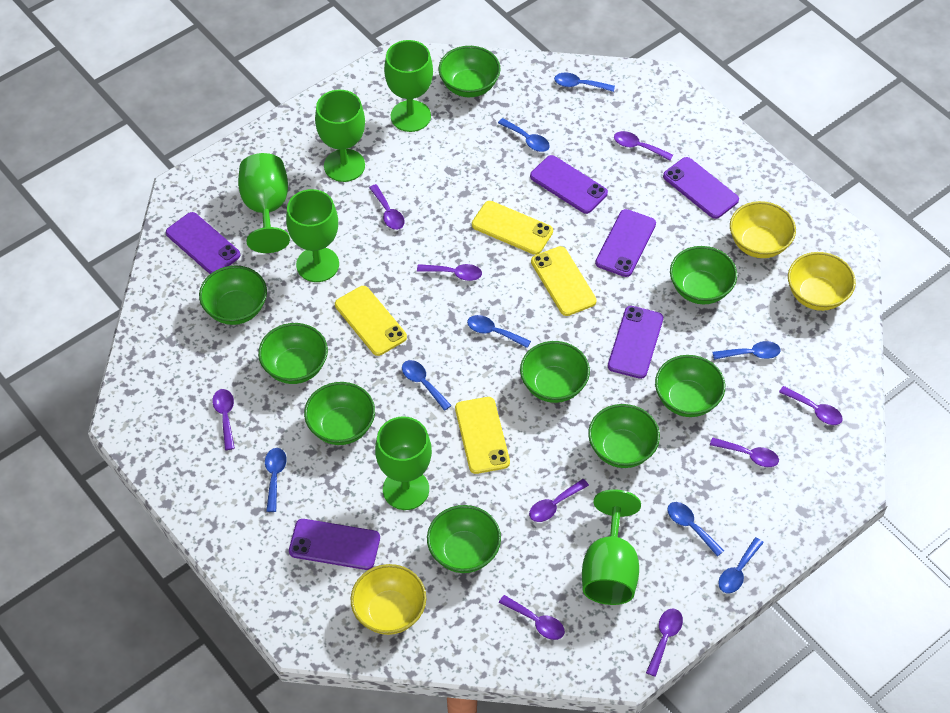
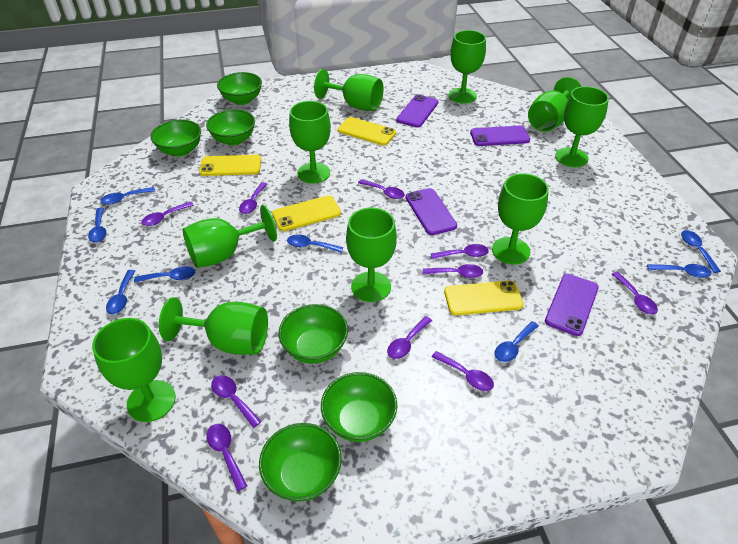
green bowl: 9 -> 6
green goblet: 6 -> 10
purple phone: 6 -> 4
purple spoon: 9 -> 10
yellow bowl: 3 -> 0

